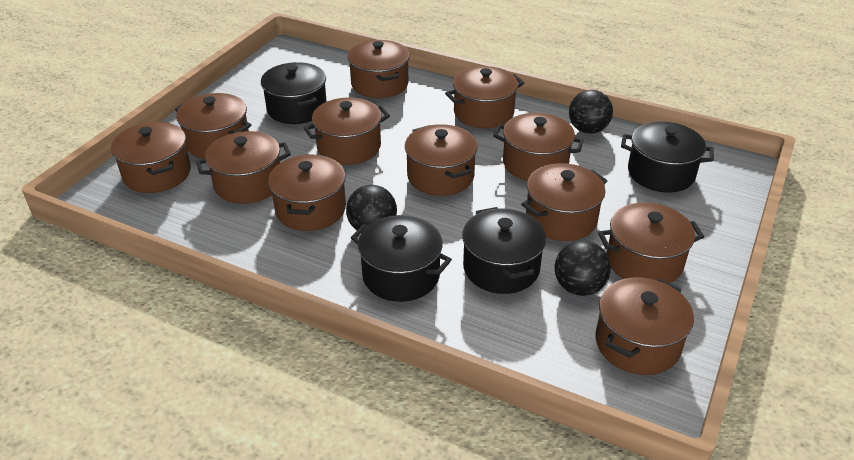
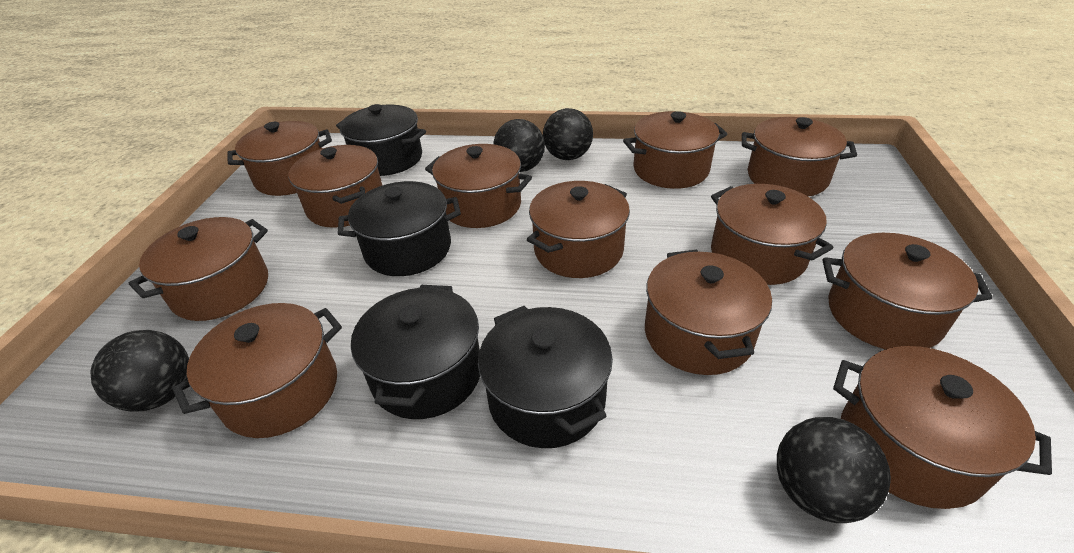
black ball: 3 -> 4

